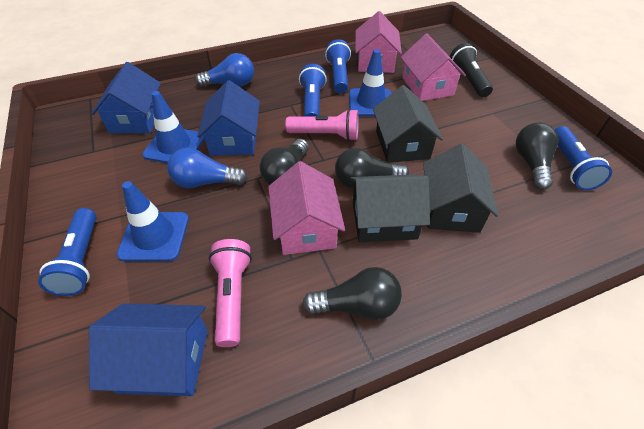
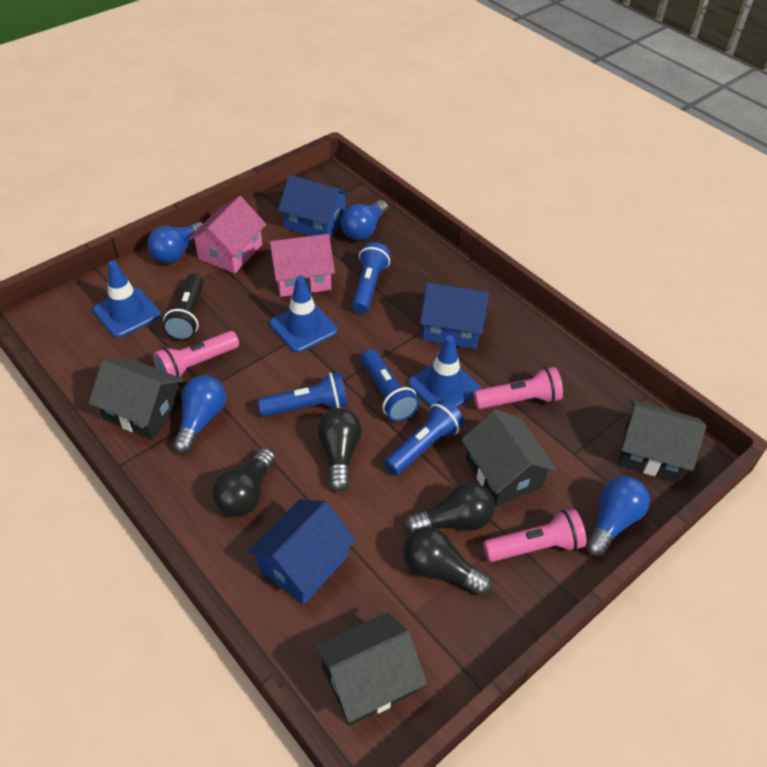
black house: 3 -> 4
blue light bulb: 2 -> 4
pink flashlight: 2 -> 3
pink house: 3 -> 2

